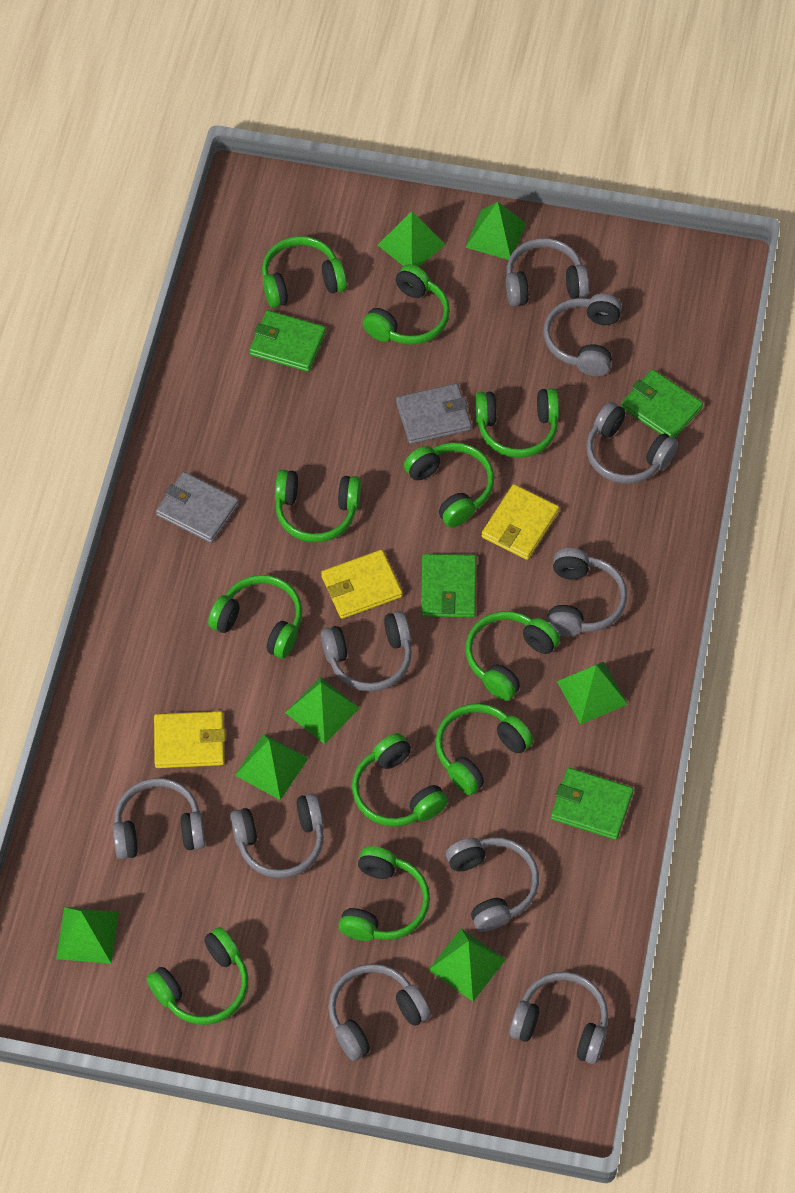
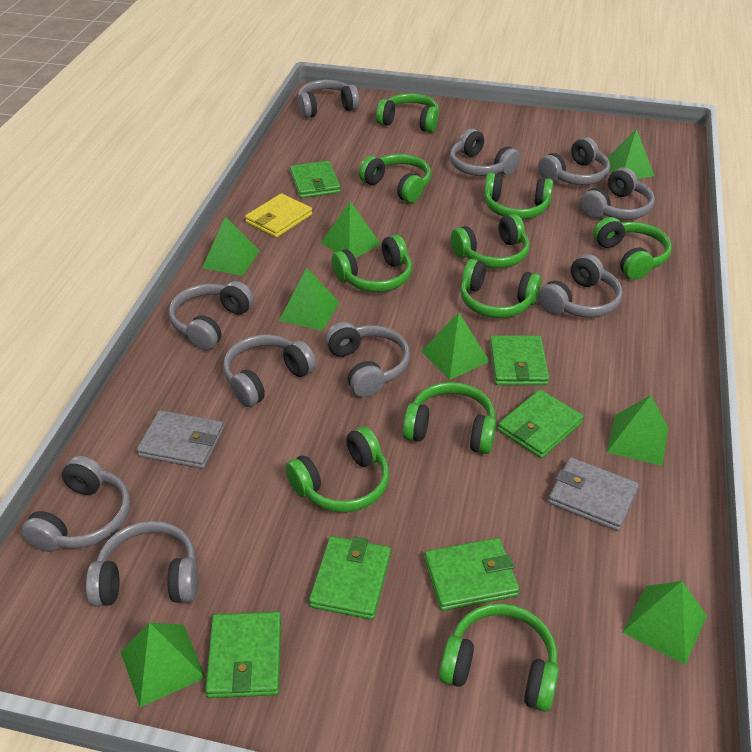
green headphones: 11 -> 10
green pyramid: 7 -> 8
green wallet: 4 -> 6
yellow wallet: 3 -> 1

